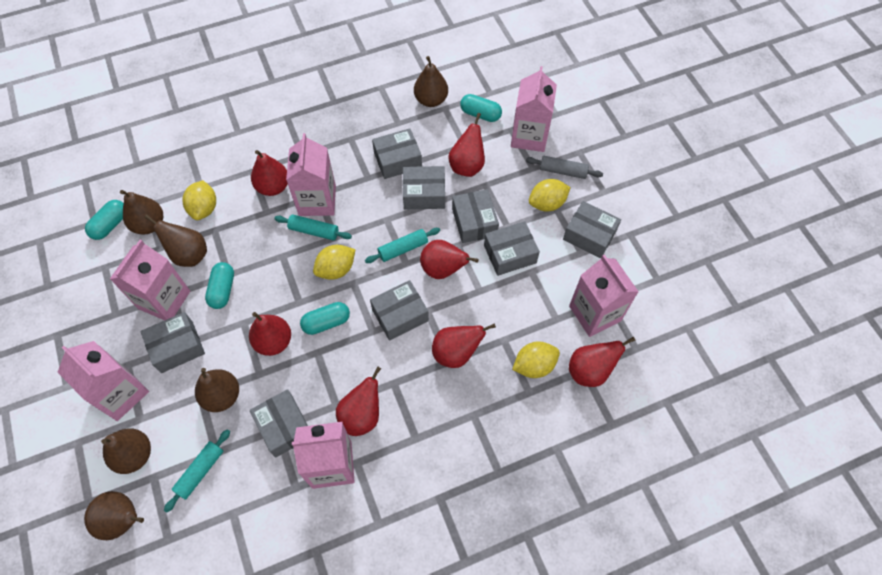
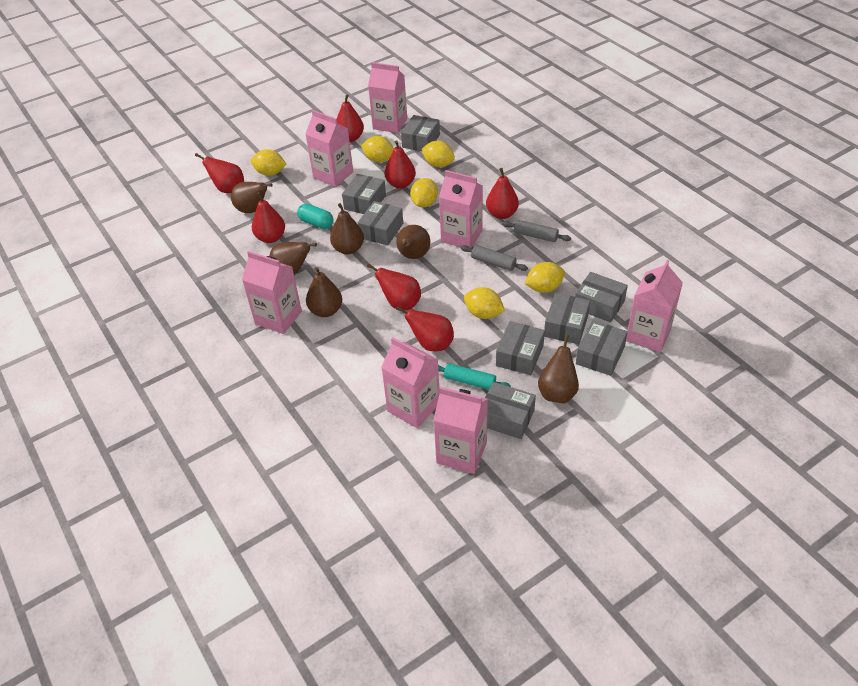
grey rolling pin: 1 -> 2
pink carton: 6 -> 7
turquoise capsule: 4 -> 1
turquoise rolling pin: 3 -> 1
yellow lemon: 4 -> 6

